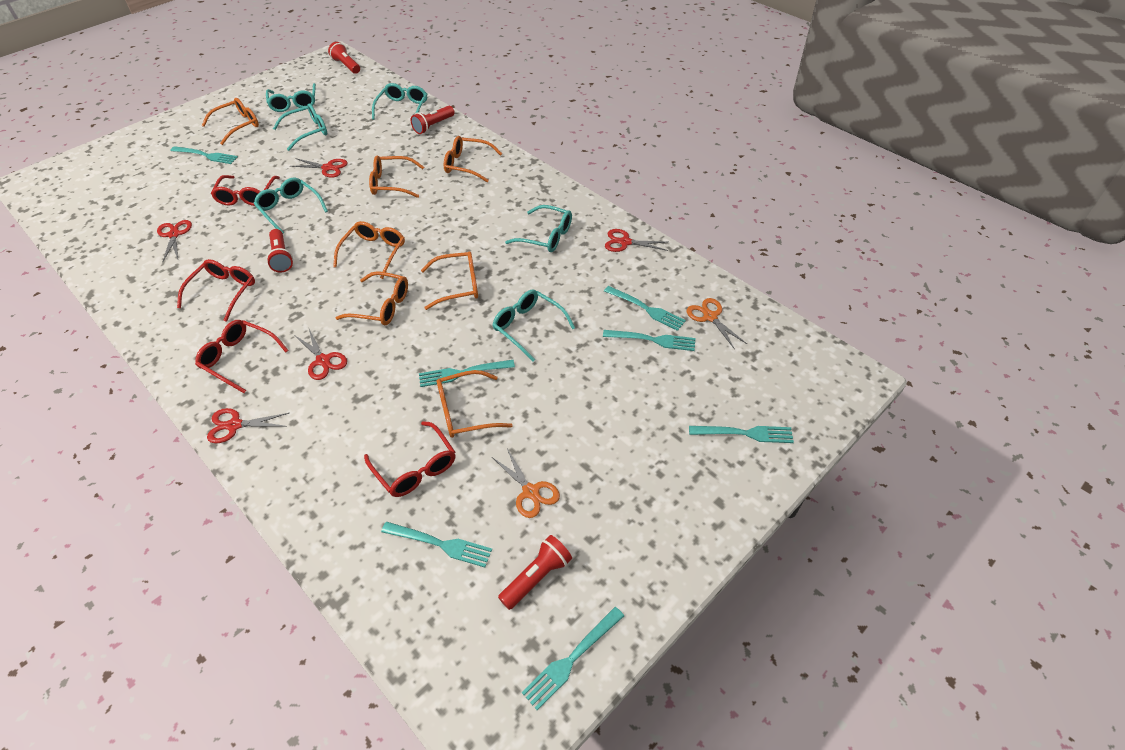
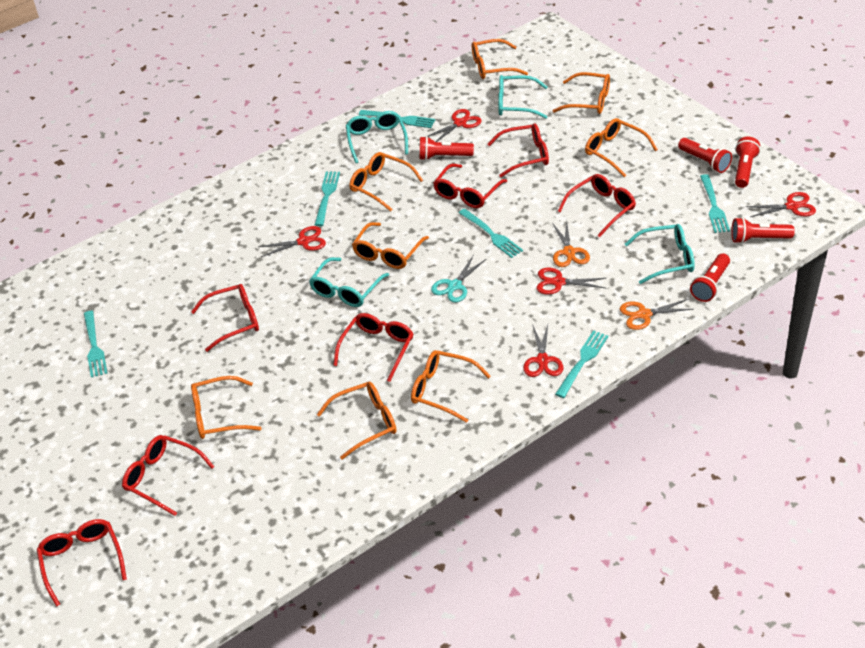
orange glasses: 7 -> 8
red flashlight: 4 -> 5
red glasses: 4 -> 7
turquoise fork: 7 -> 6
turquoise glasses: 6 -> 4
turquoise scissors: 0 -> 1

